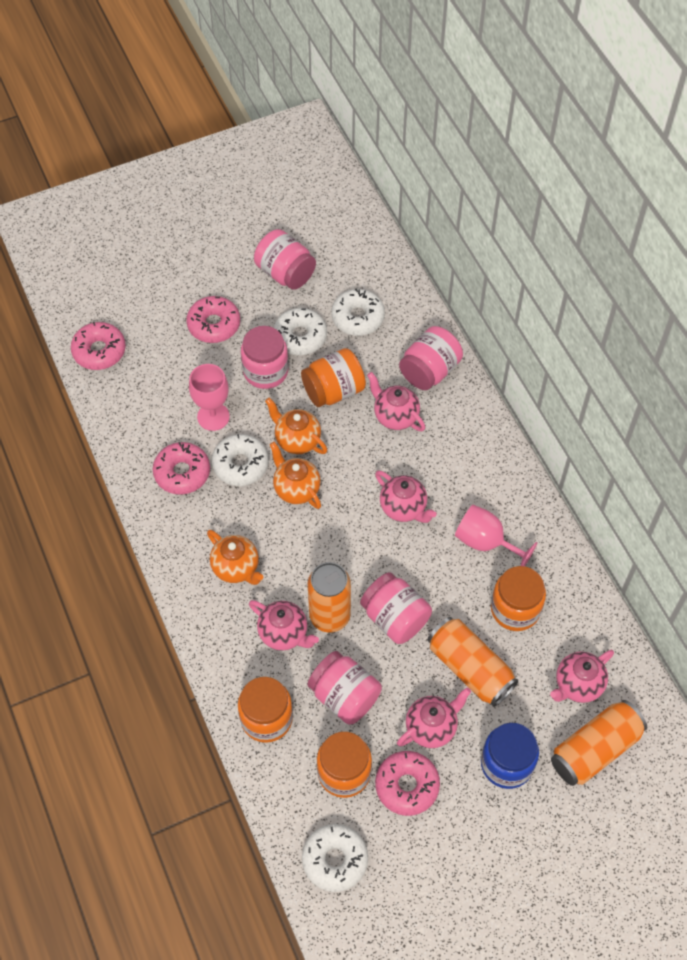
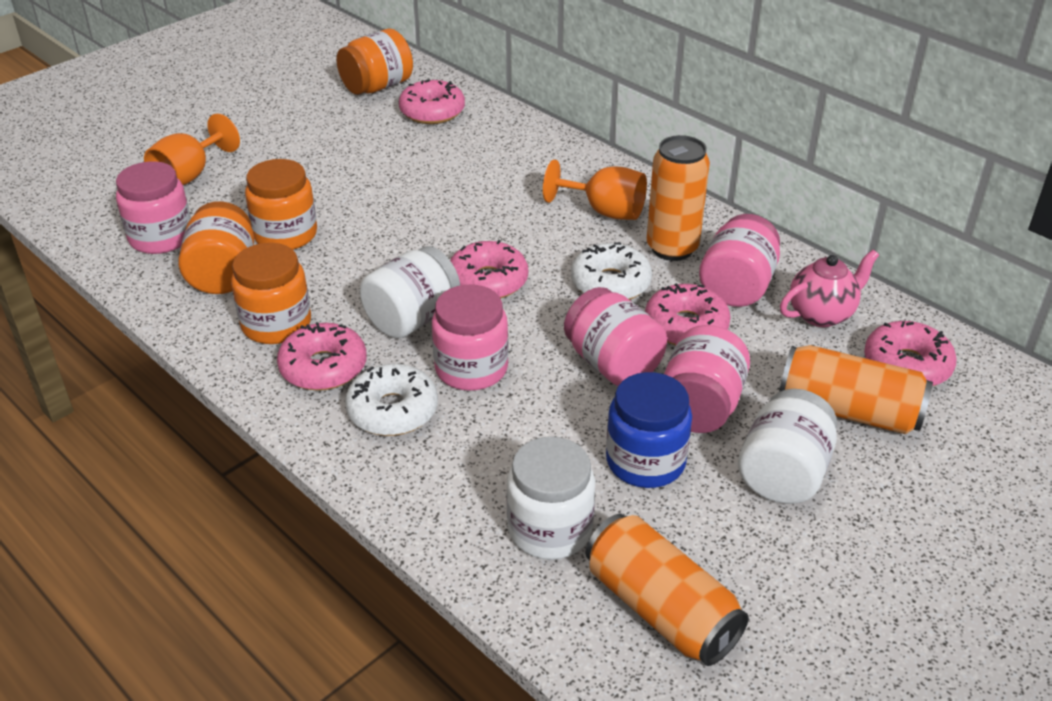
orange goblet: 0 -> 2
orange teapot: 3 -> 0
pink donut: 4 -> 5
pink goblet: 2 -> 0
pink teapot: 5 -> 1
white donut: 4 -> 2
white jar: 0 -> 3

